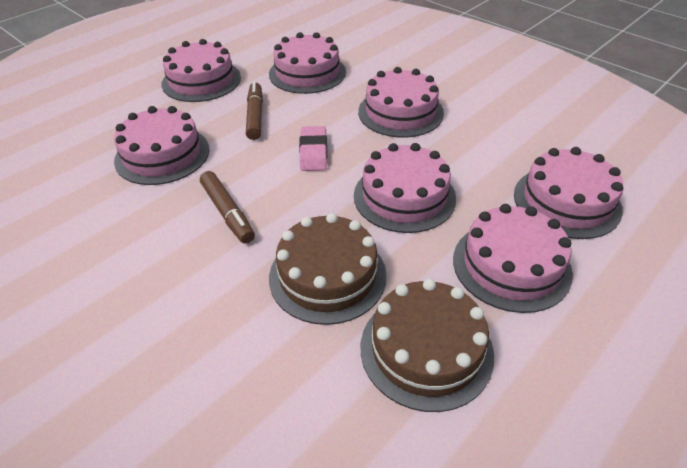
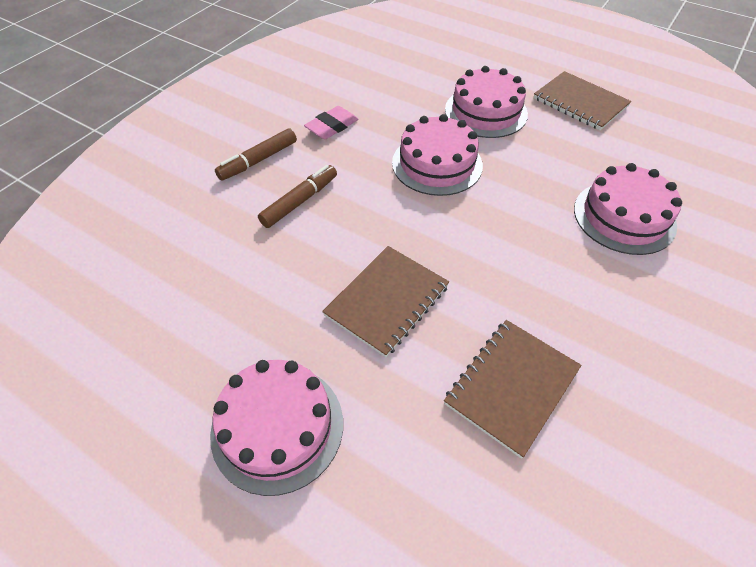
brown cake: 2 -> 0
brown notebook: 0 -> 3
pink cake: 7 -> 4

